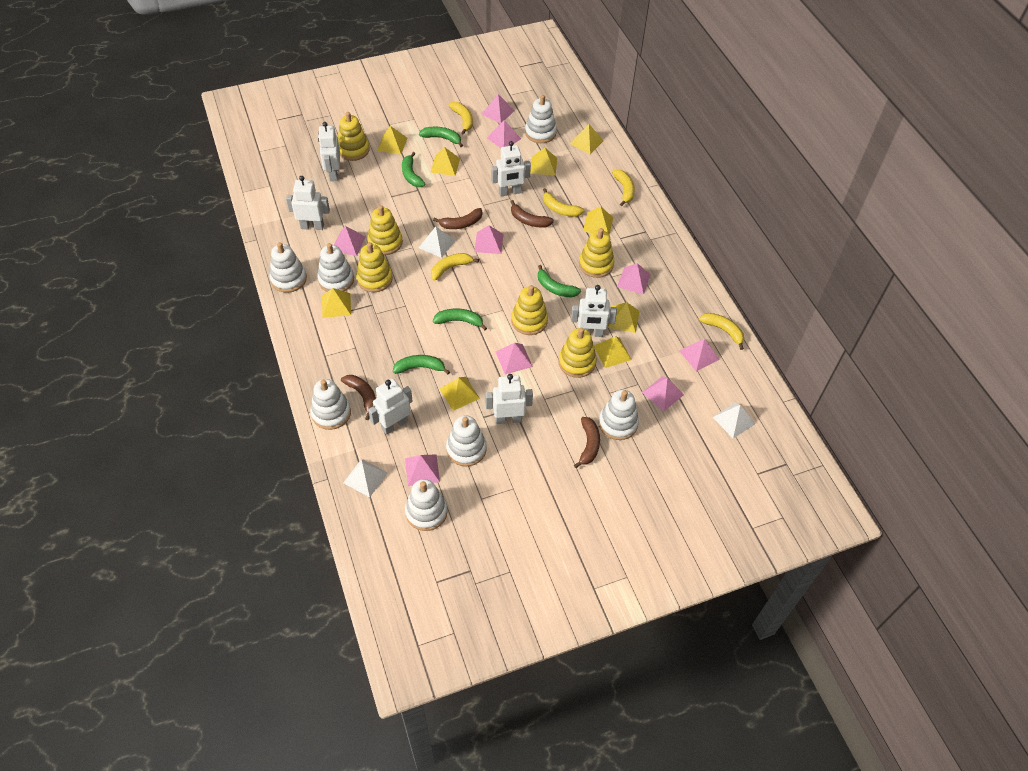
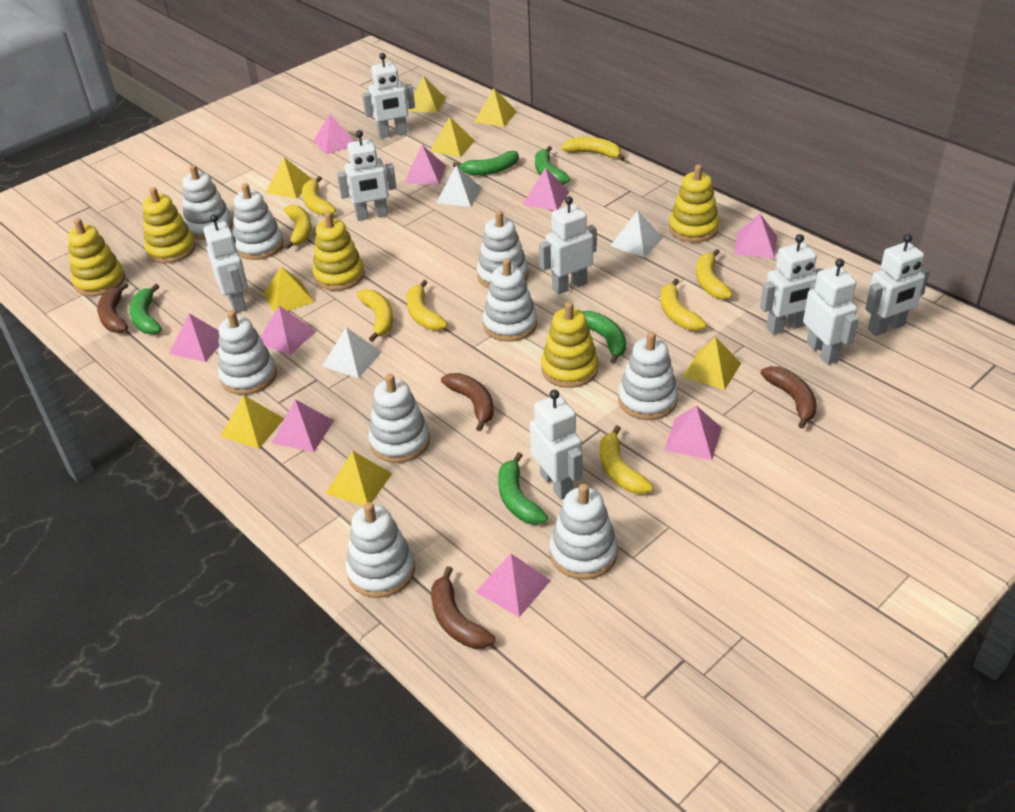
white robot: 6 -> 8
white stacking toy: 7 -> 9
yellow banana: 5 -> 8
yellow pyramid: 9 -> 8
yellow stacking toy: 6 -> 5

